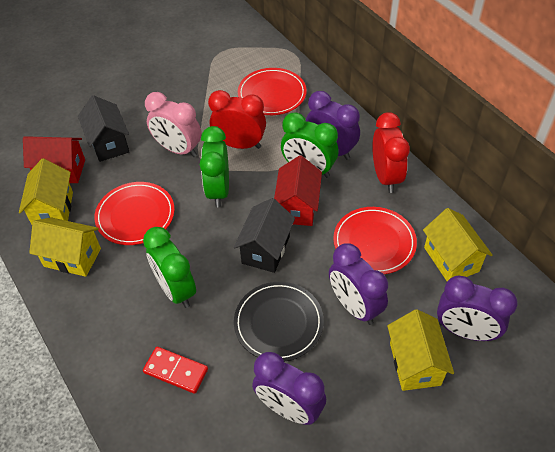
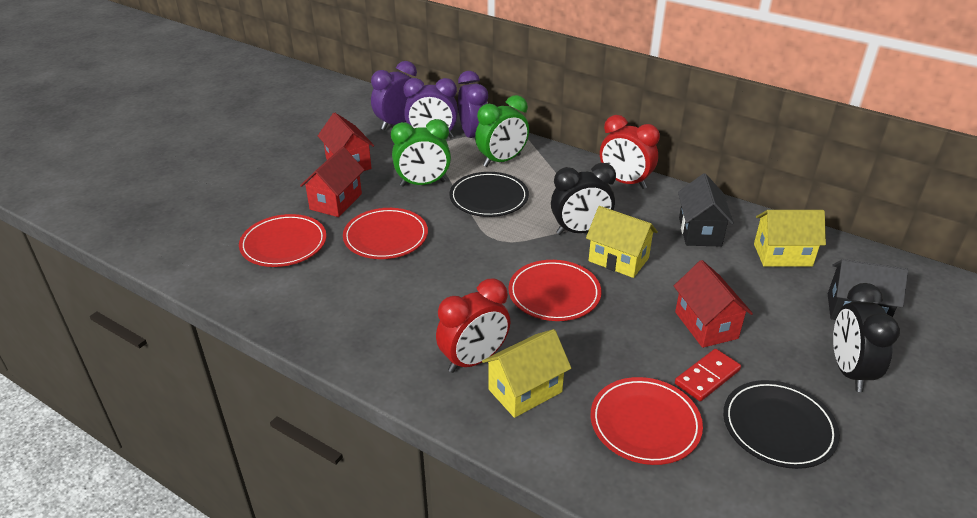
black clock: 0 -> 2
black plate: 1 -> 2
green clock: 3 -> 2
pink clock: 1 -> 0
purple clock: 4 -> 3
red house: 2 -> 3
red plate: 3 -> 4
yellow house: 4 -> 3

